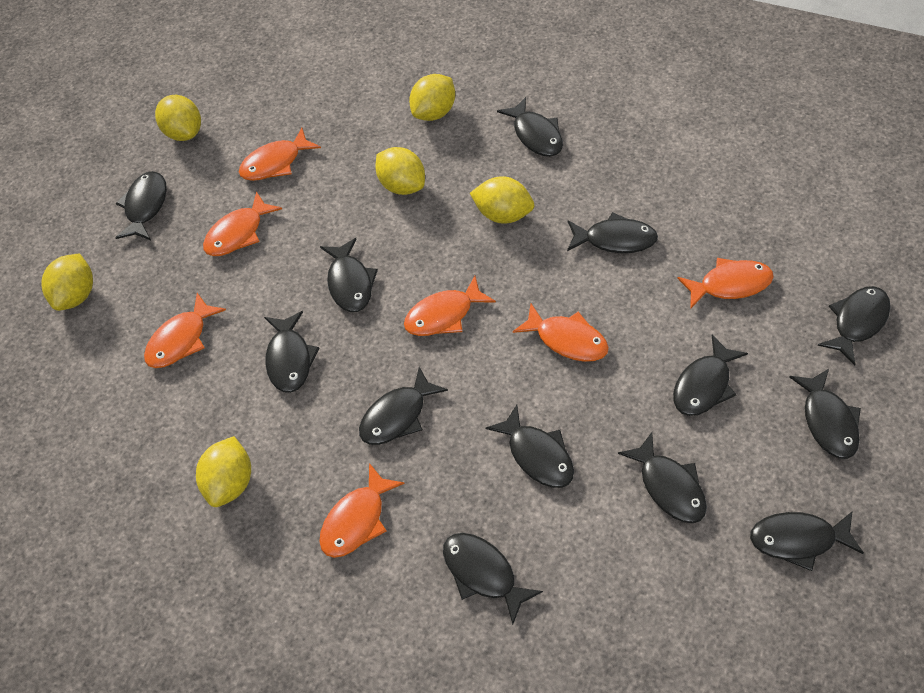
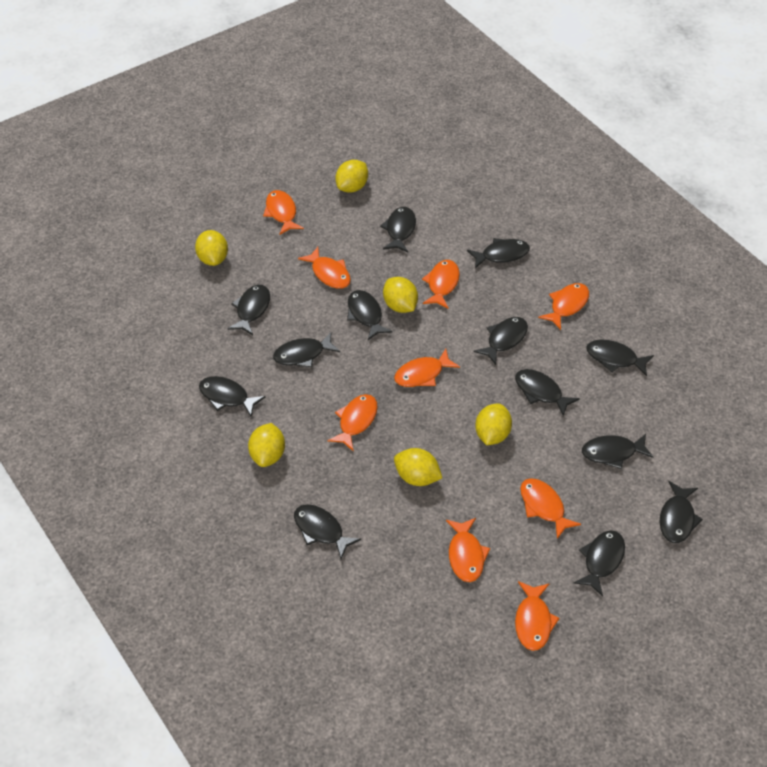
orange fish: 7 -> 9

